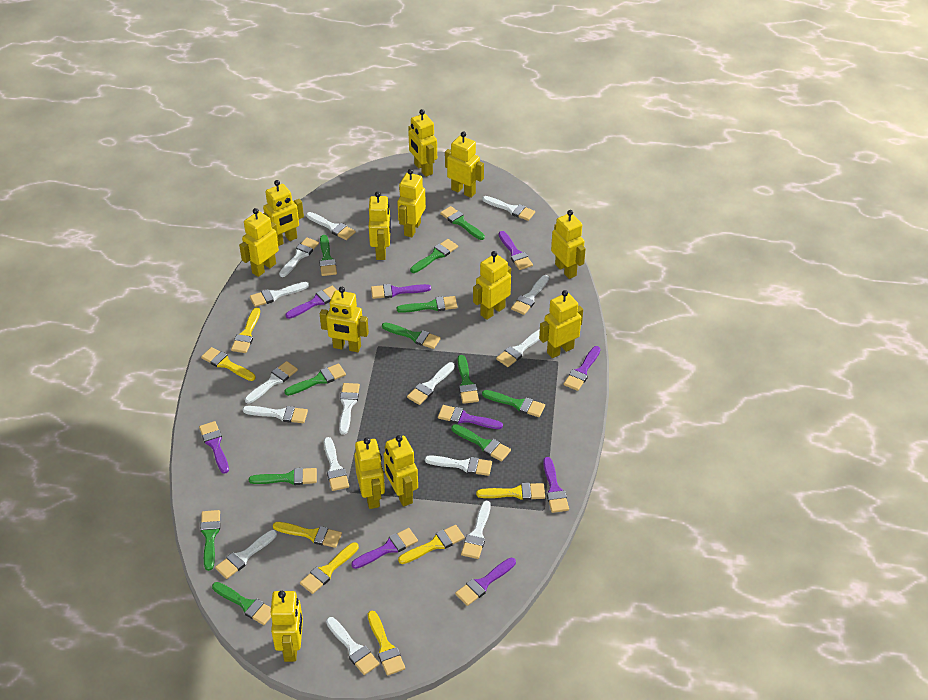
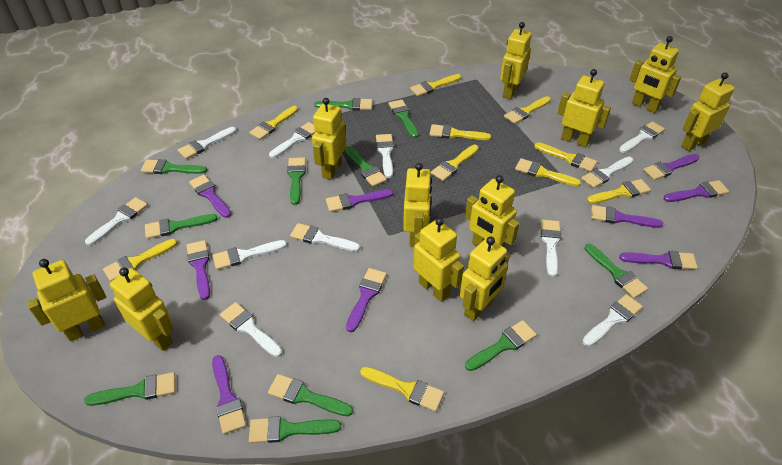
green brush: 12 -> 11
white brush: 15 -> 11
yellow brush: 7 -> 10
yellow robot: 13 -> 11

